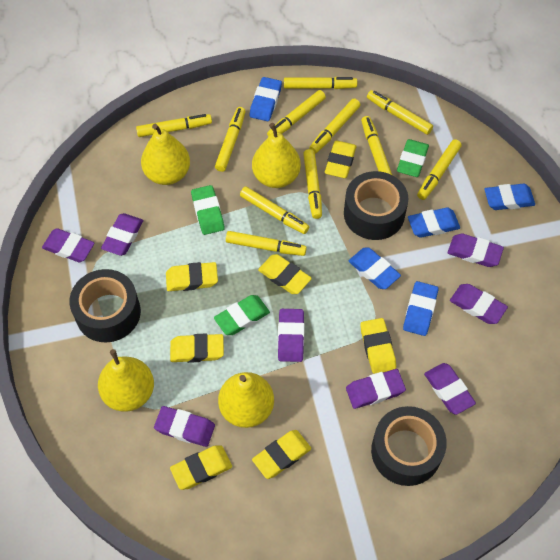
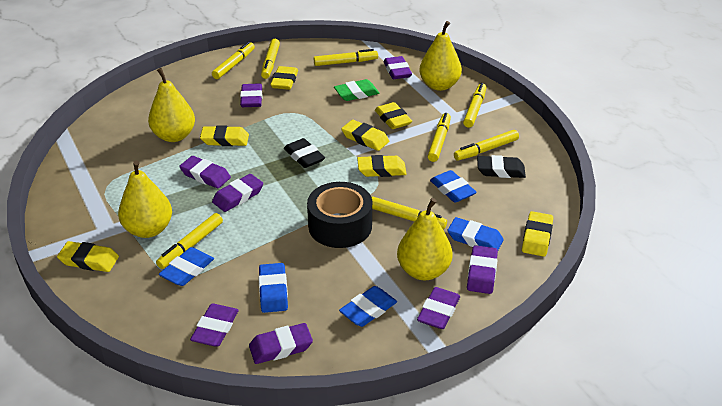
black eraser: 0 -> 2
black tape: 3 -> 1
green eraser: 3 -> 1
yellow marker: 11 -> 8

